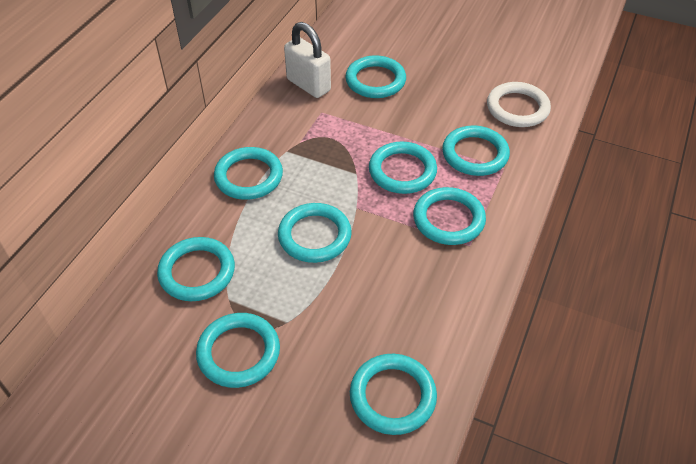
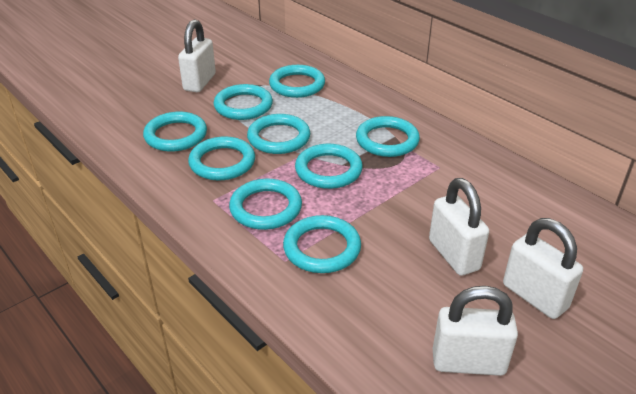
white padlock: 1 -> 4
white ring: 1 -> 0

